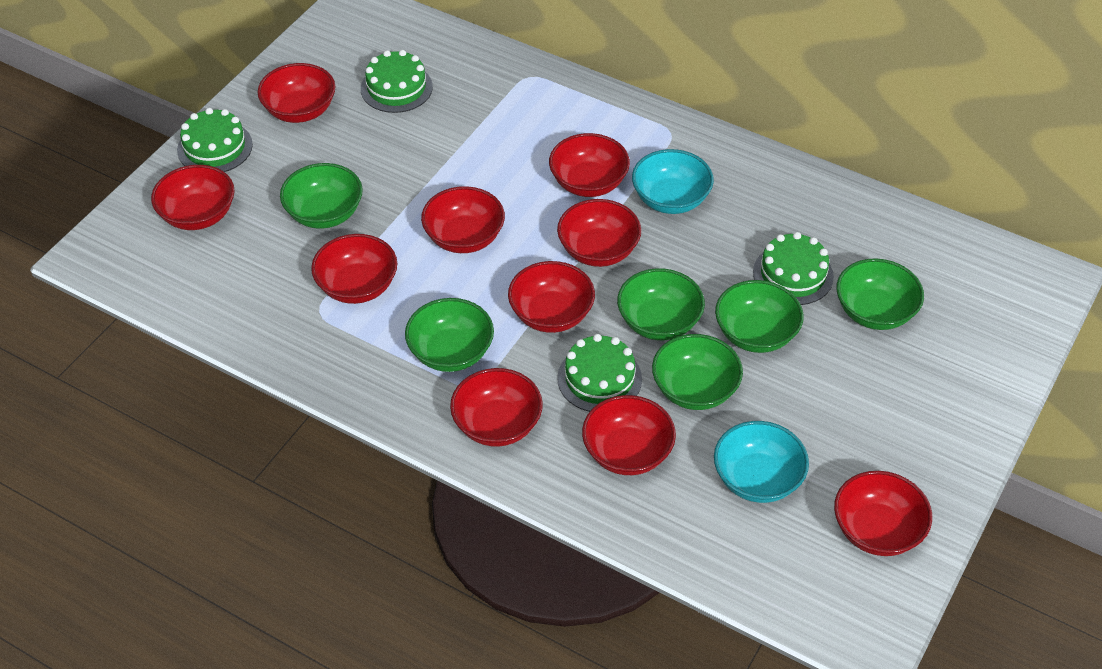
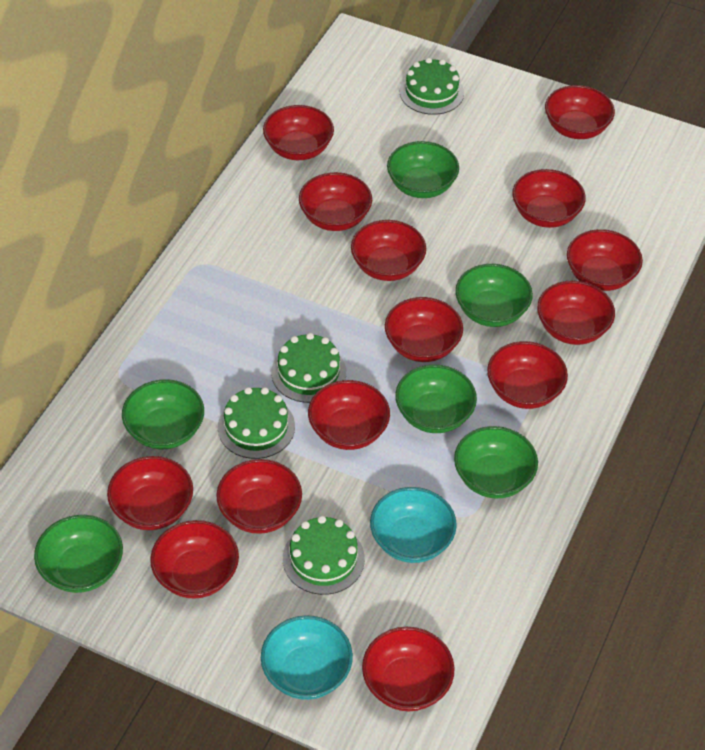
red bowl: 10 -> 14

